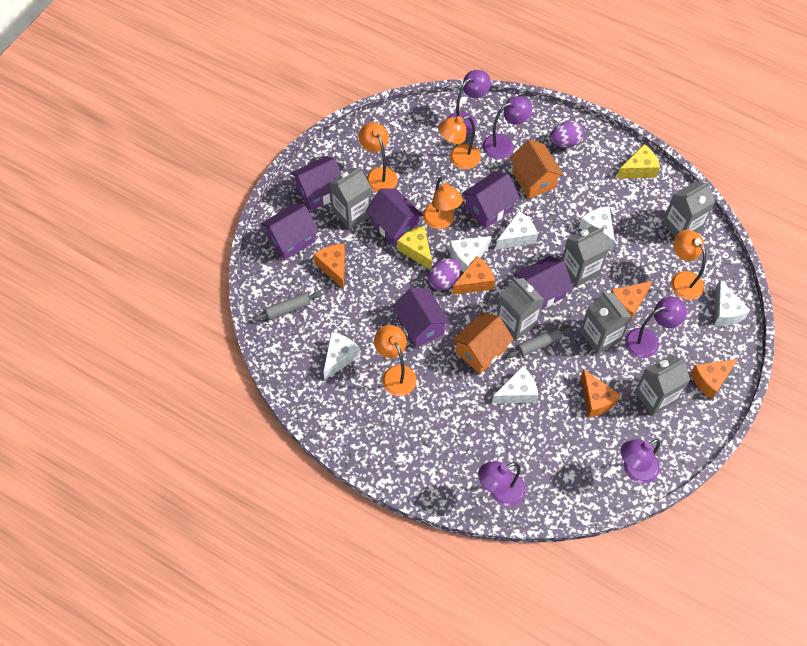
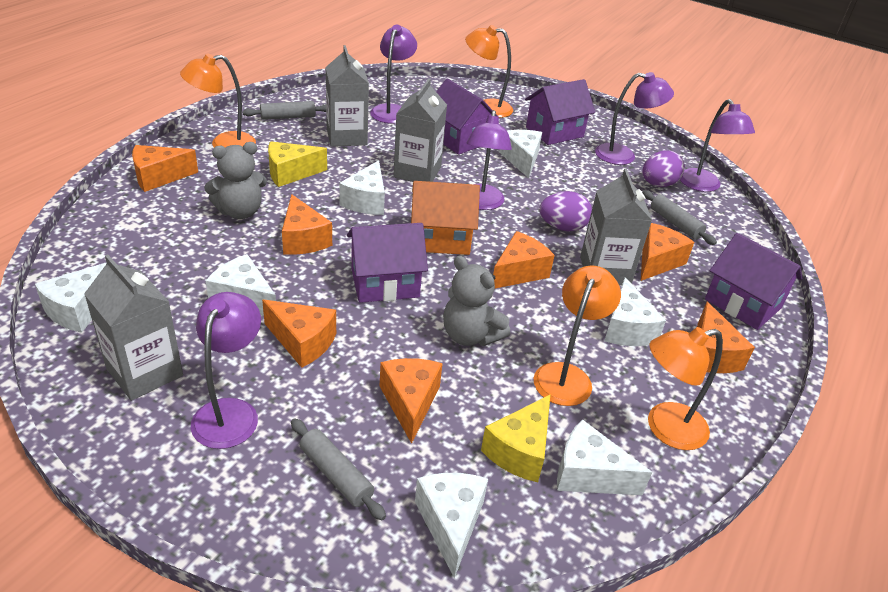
grey carton: 6 -> 4
grey rolling pin: 2 -> 3
grey teddy bear: 0 -> 2
orange cheese: 5 -> 7
orange house: 2 -> 1
orange lamp: 5 -> 4
purple house: 6 -> 4
white cheese: 6 -> 7

